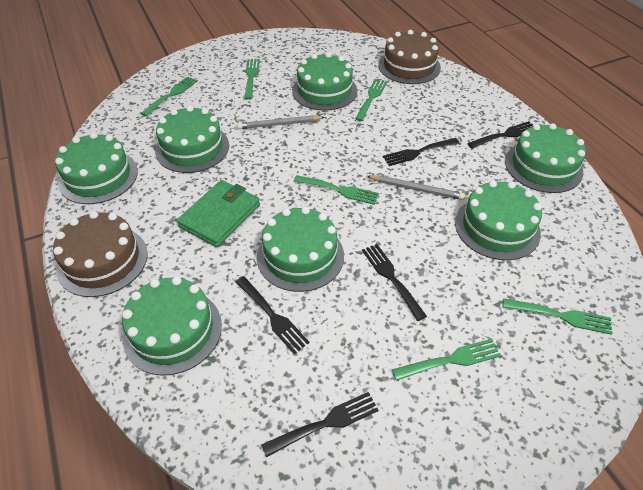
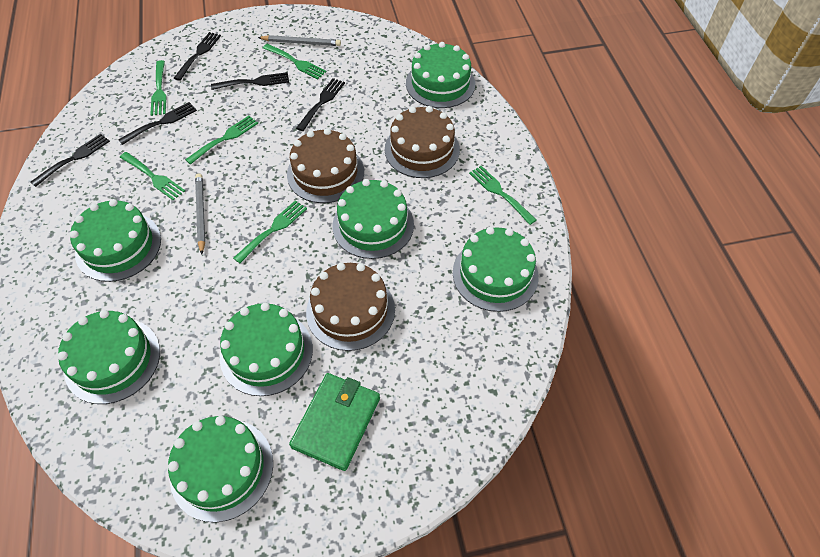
brown cake: 2 -> 3

